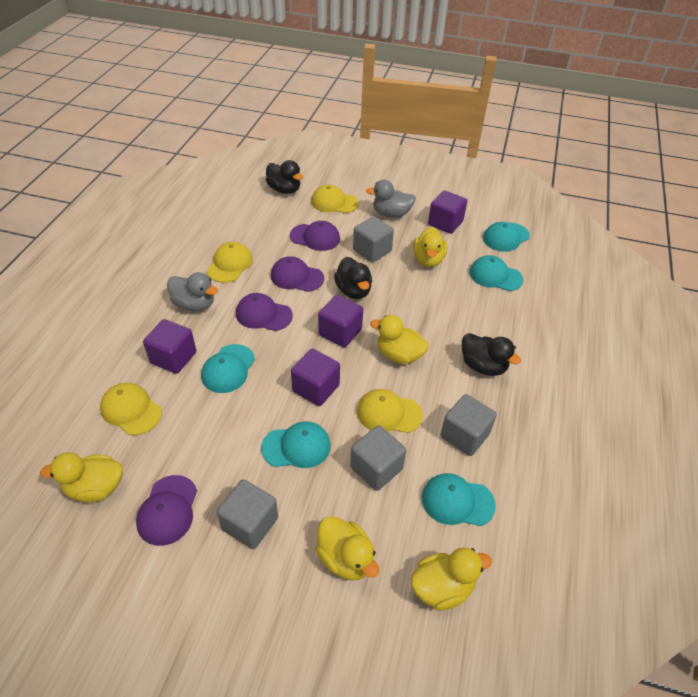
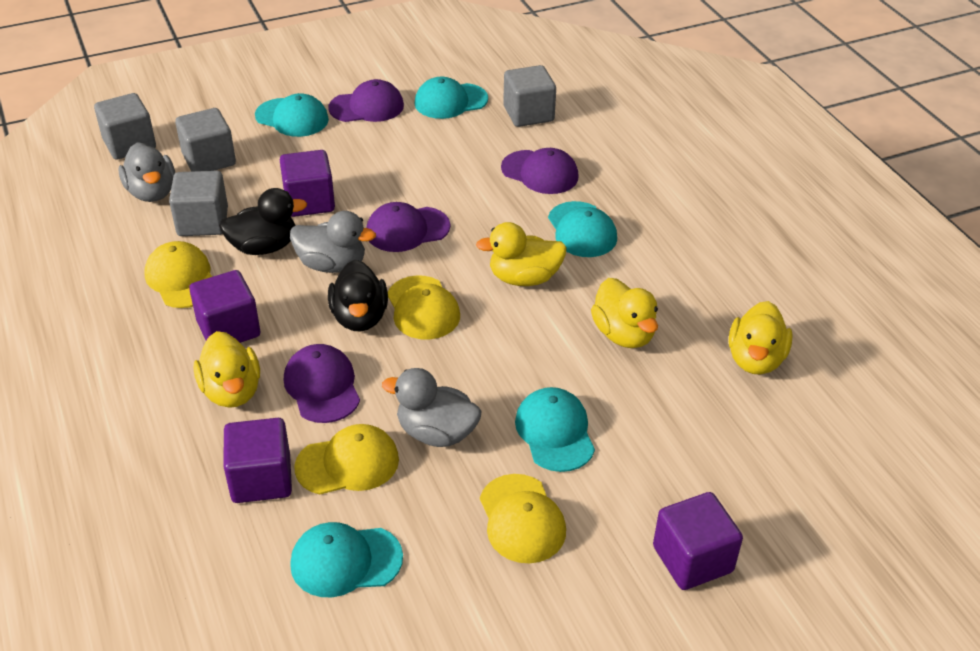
black duck: 3 -> 2
grey duck: 2 -> 3
yellow duck: 5 -> 4

